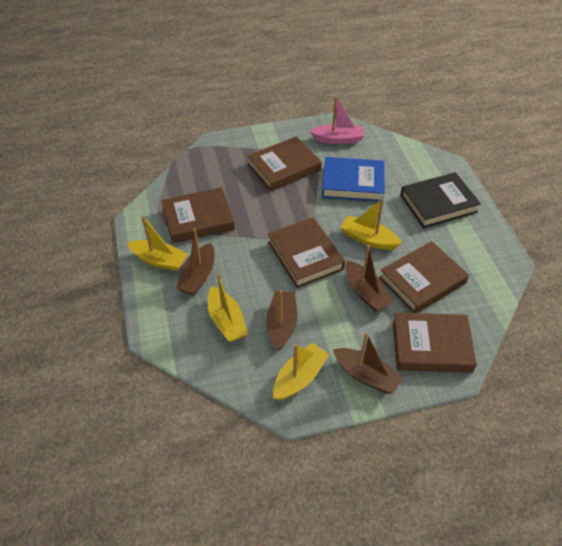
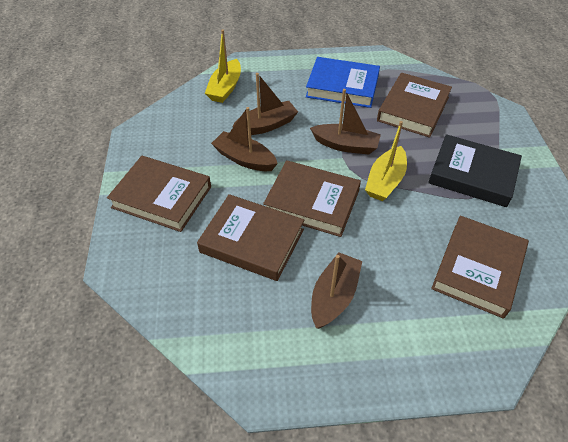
pink boat: 1 -> 0
yellow boat: 4 -> 2

